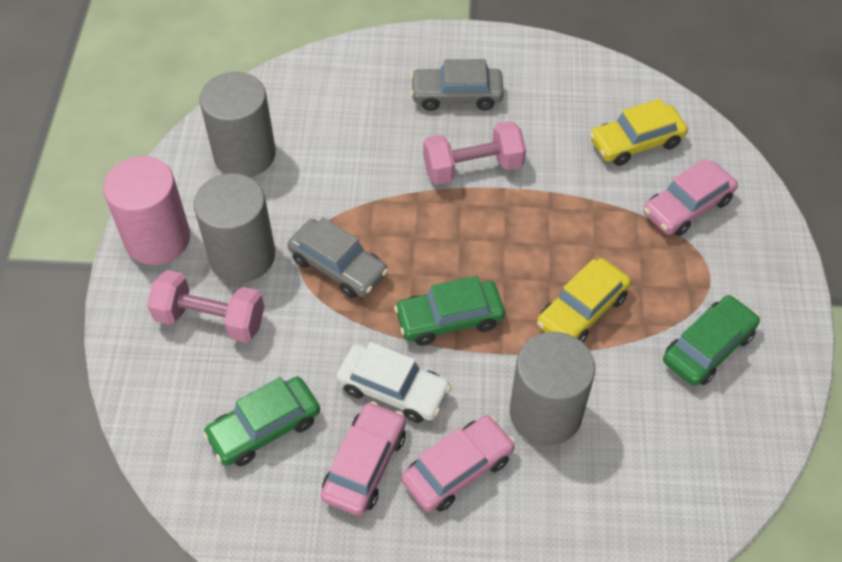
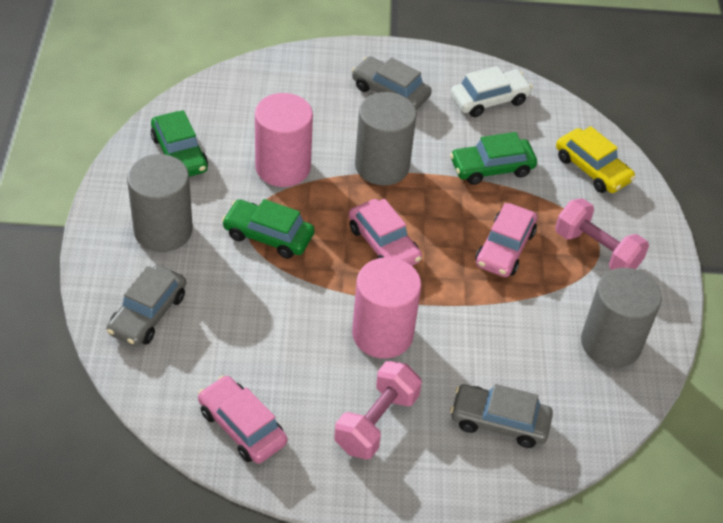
grey car: 2 -> 3
pink cylinder: 1 -> 2
yellow car: 2 -> 1

